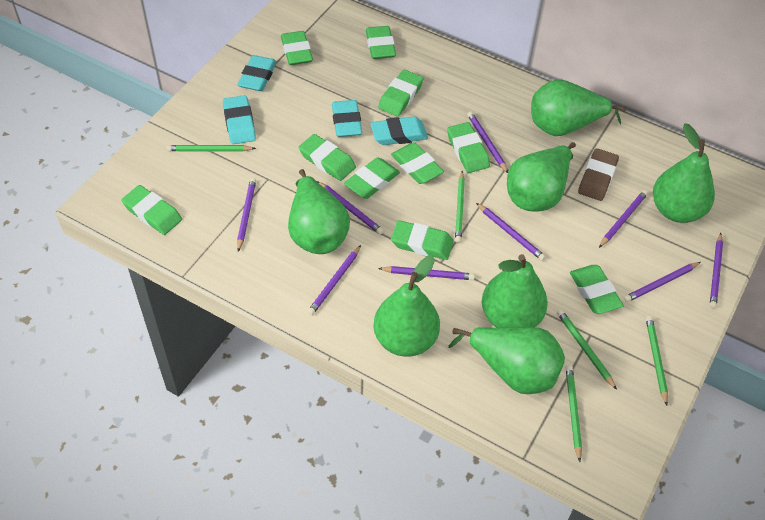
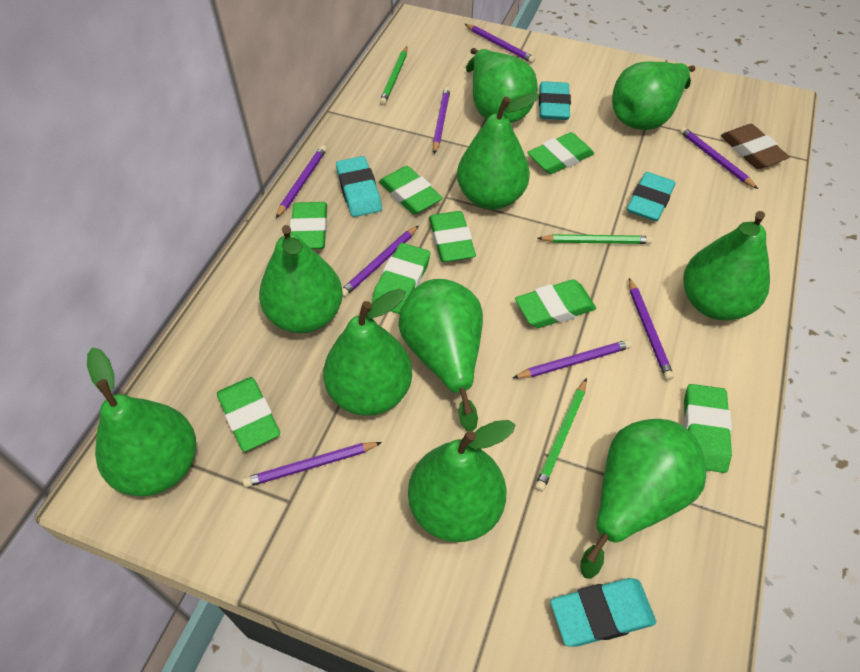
green eraser: 10 -> 8
green pear: 7 -> 10
green pencil: 5 -> 3
purple pencil: 9 -> 8

